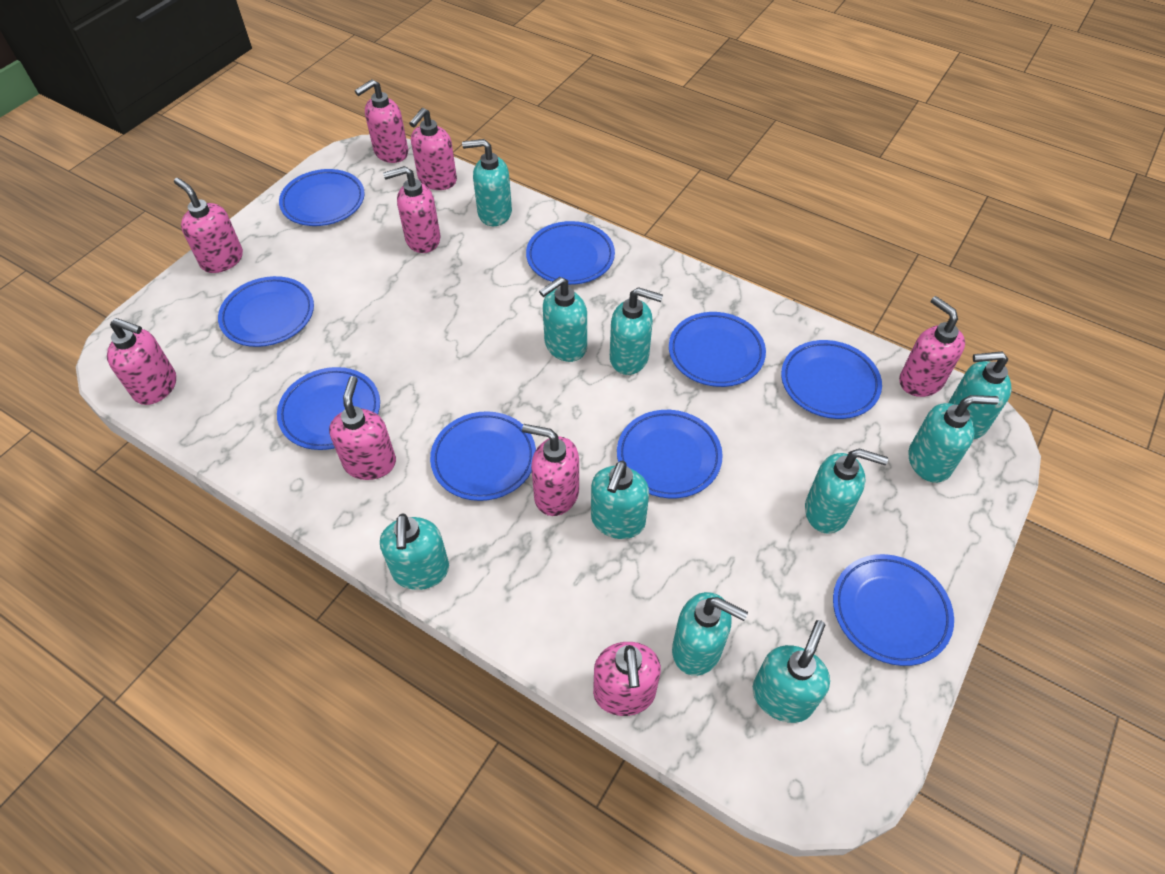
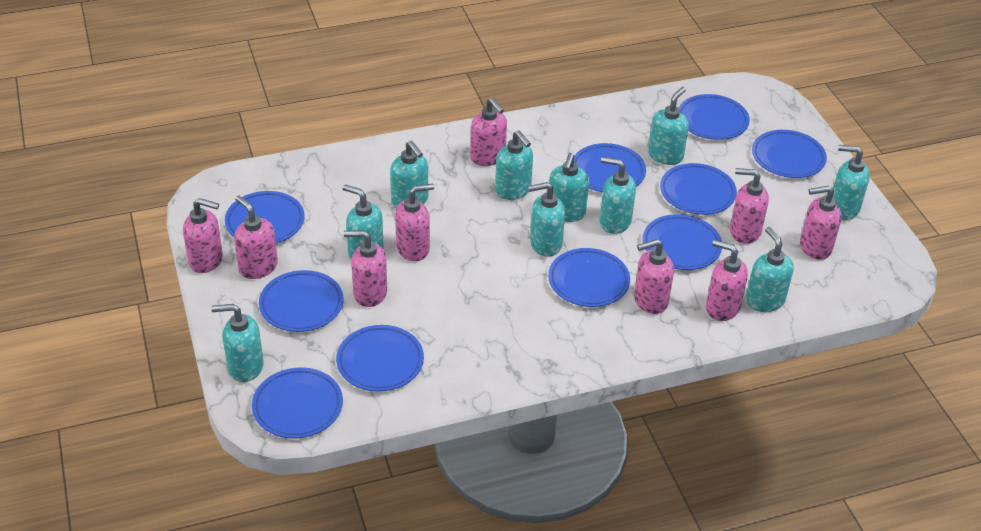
blue plate: 9 -> 10

